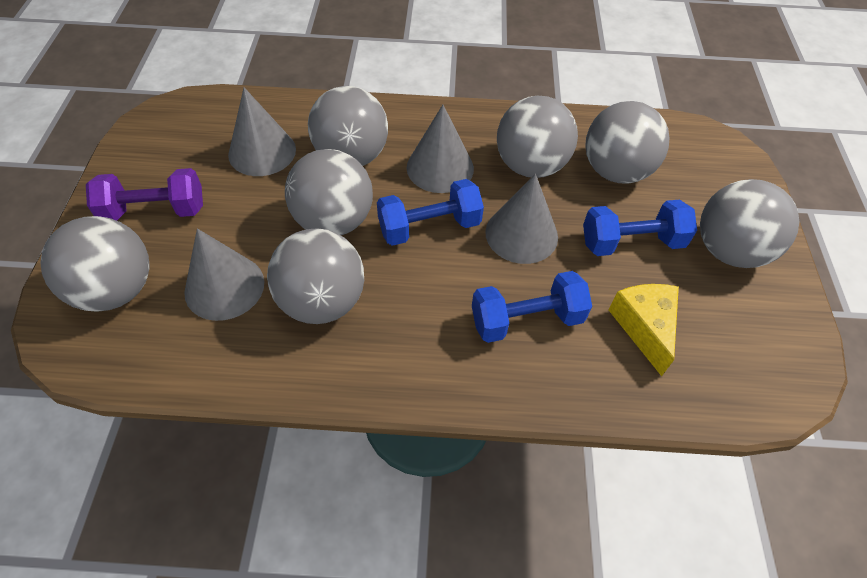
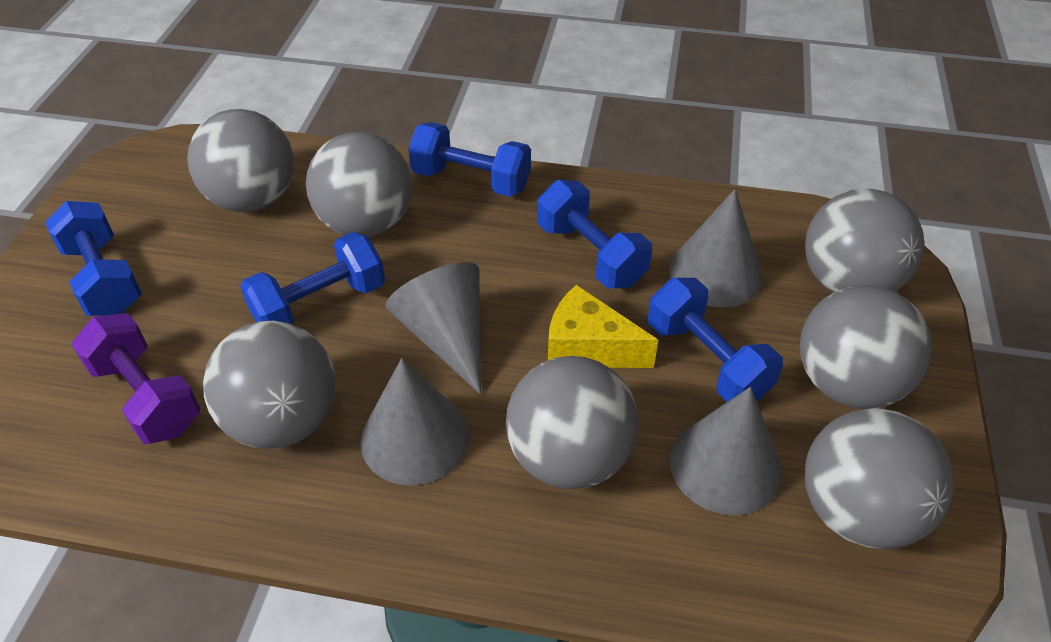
blue dumbbell: 3 -> 5

